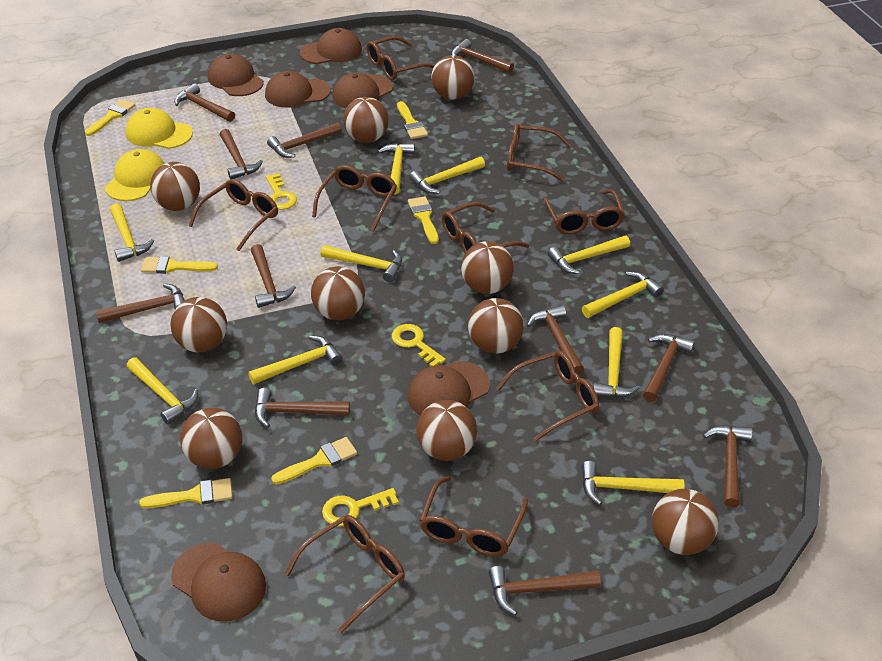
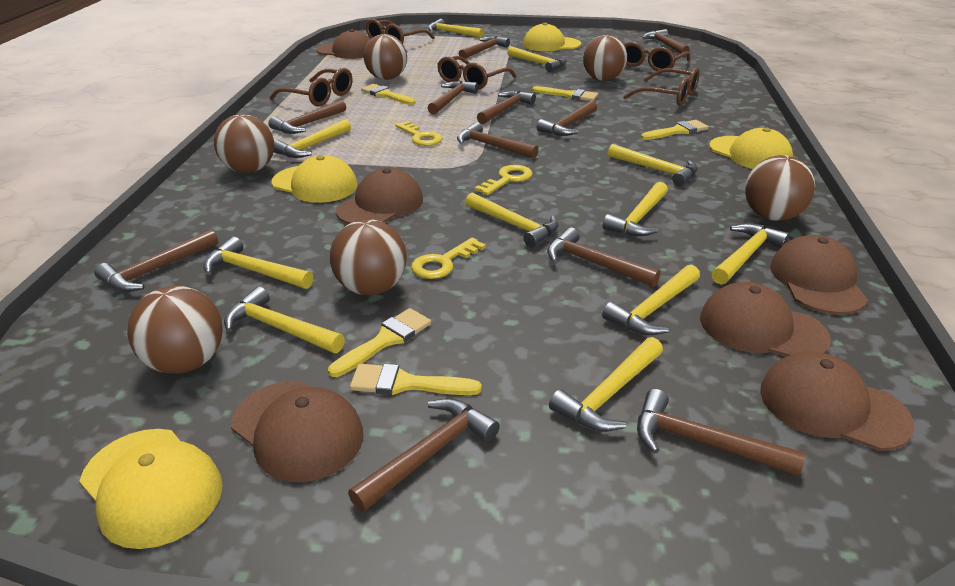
brown ball: 10 -> 6
brown glasses: 9 -> 5
yellow brush: 6 -> 5
yellow cap: 2 -> 4
yellow hammer: 10 -> 11

